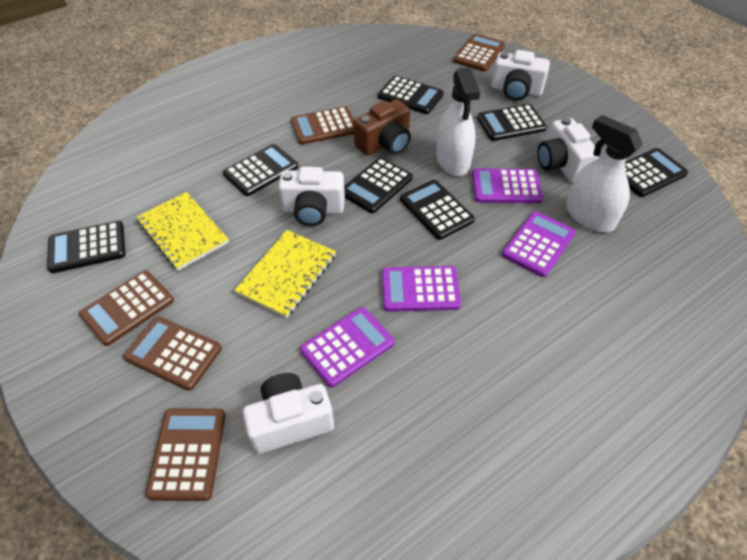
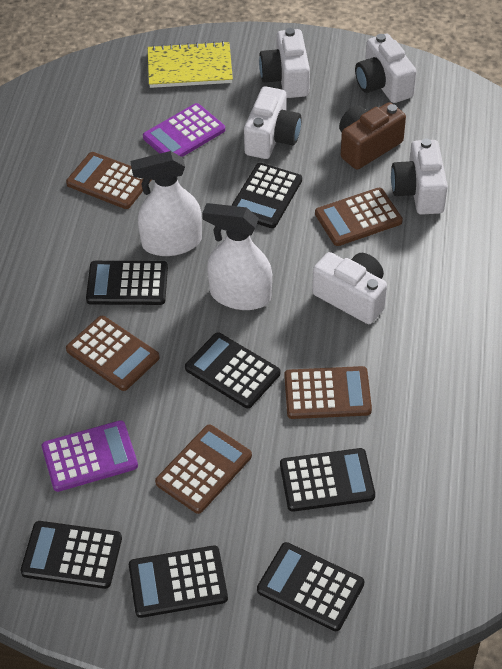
purple calculator: 4 -> 2
white camera: 4 -> 5
yellow notebook: 2 -> 1

